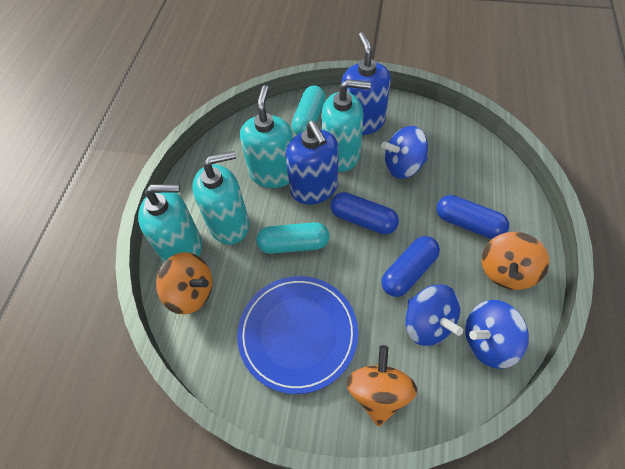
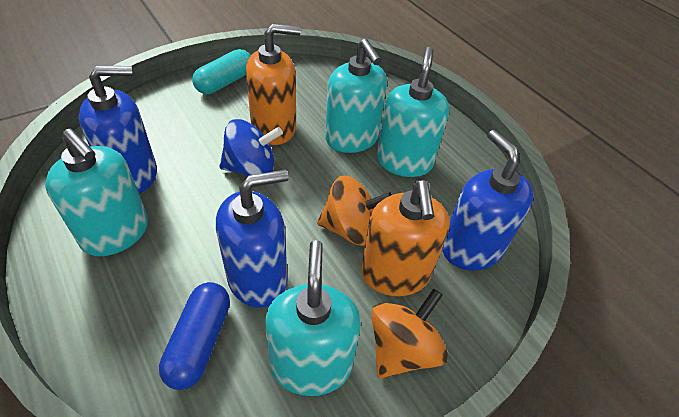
blue capsule: 3 -> 1
blue plate: 1 -> 0
blue soap dispenser: 2 -> 3
blue spinning top: 3 -> 1
orange soap dispenser: 0 -> 2
orange spinning top: 3 -> 2
turquoise capsule: 2 -> 1

